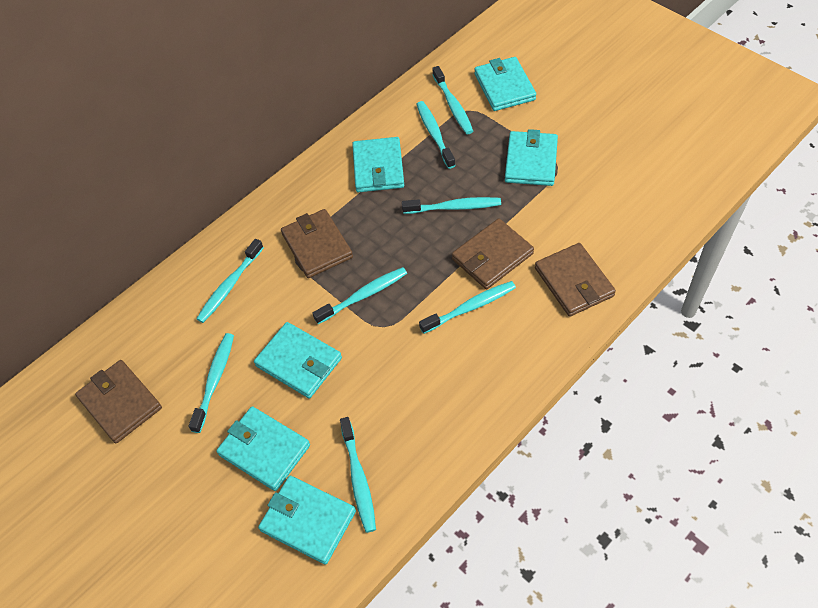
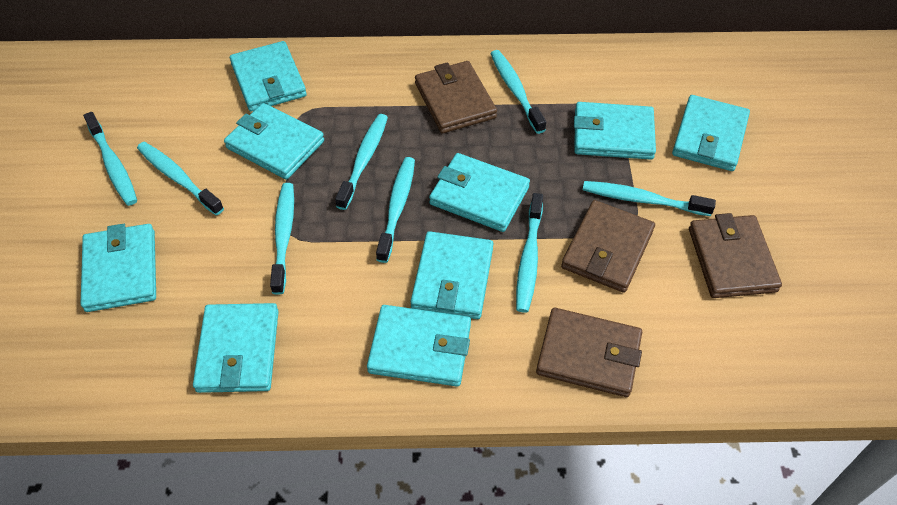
turquoise wallet: 6 -> 9

